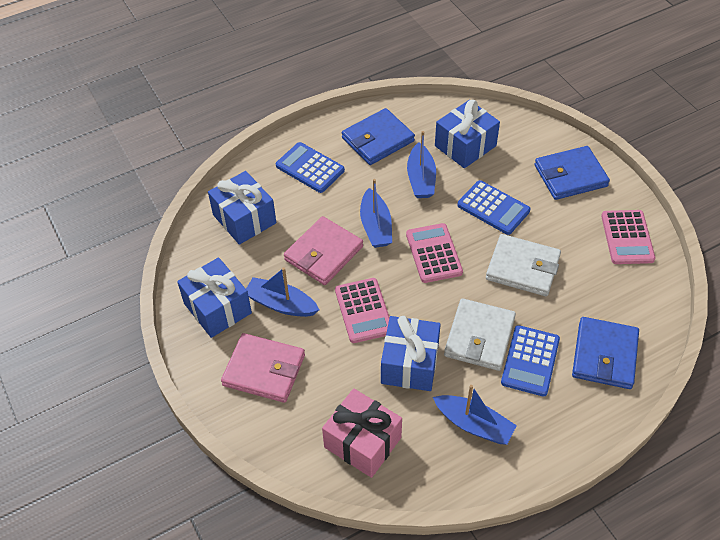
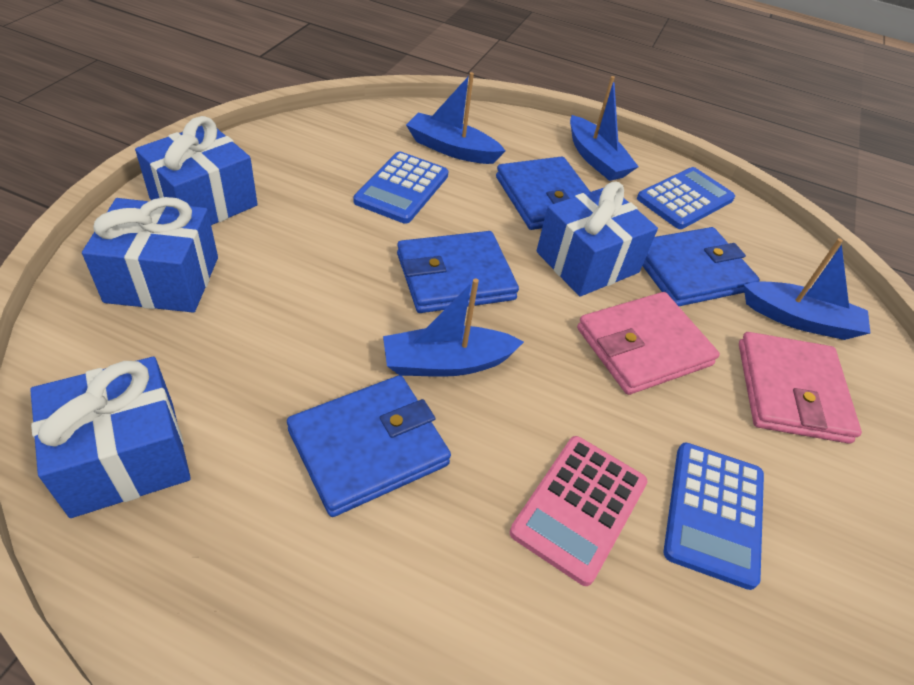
blue wallet: 3 -> 4
pink calculator: 3 -> 1
pink gift: 1 -> 0
white wallet: 2 -> 0

